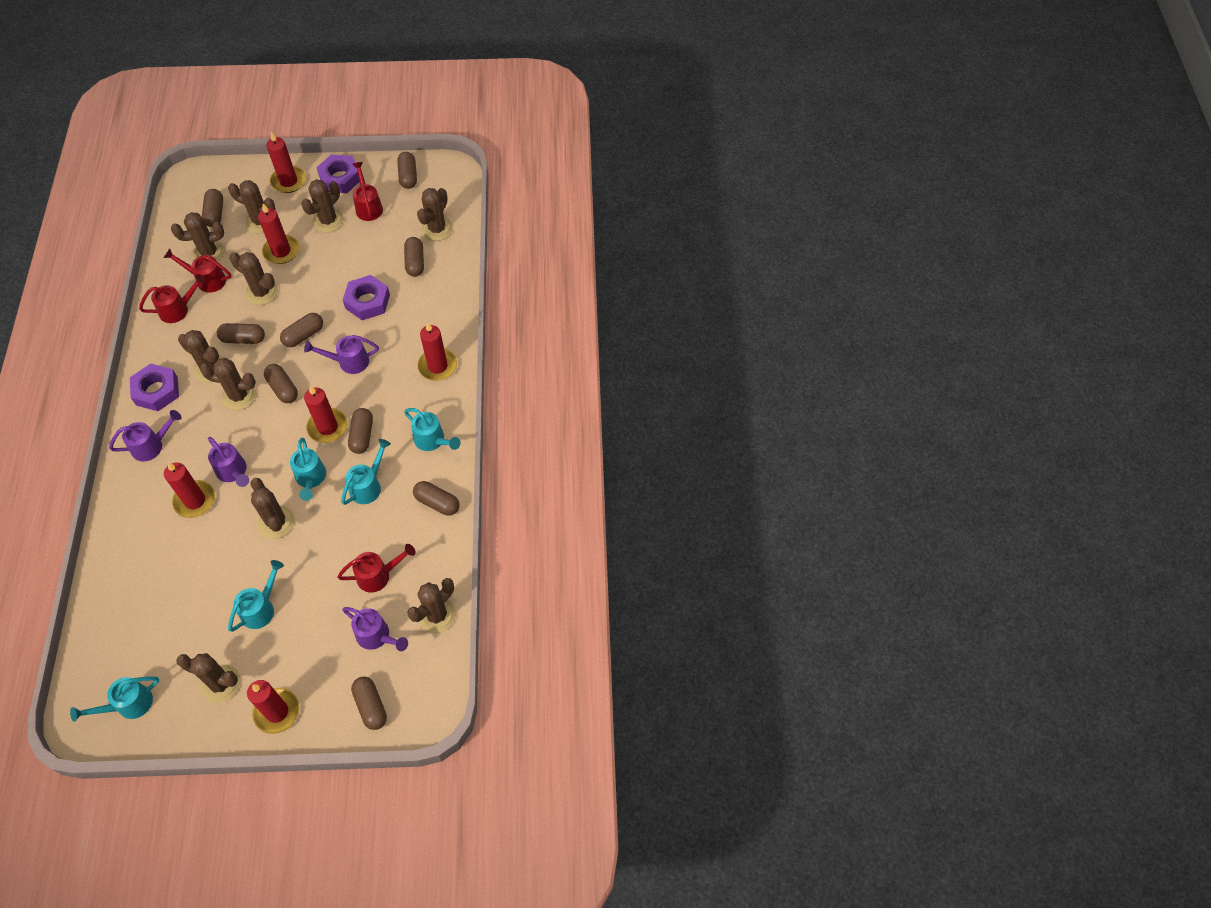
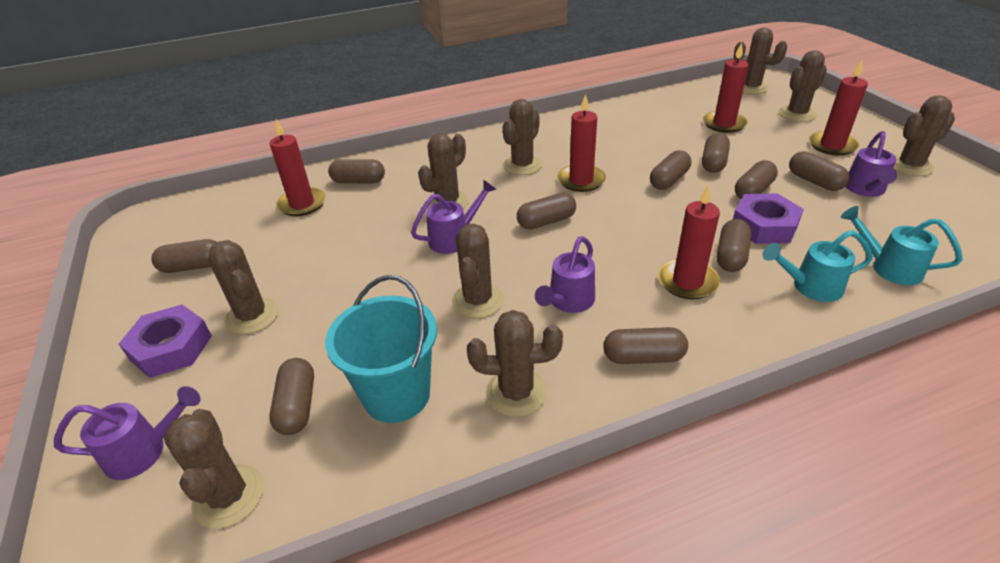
brown cactus: 10 -> 9
brown capsule: 9 -> 10
purple nut: 3 -> 2
red candle: 6 -> 5
red watering can: 4 -> 0
turquoise bucket: 0 -> 1
turquoise watering can: 5 -> 2

